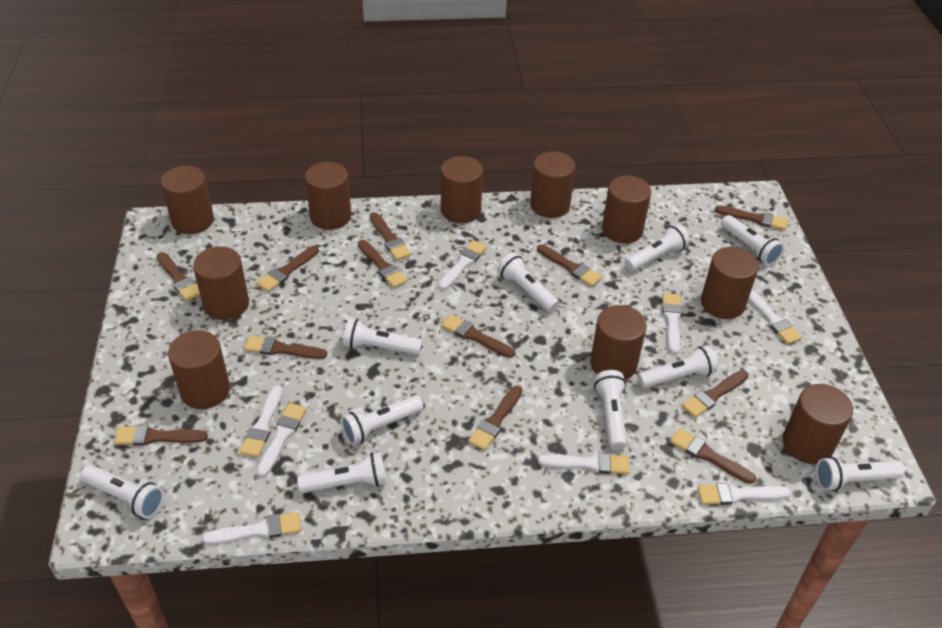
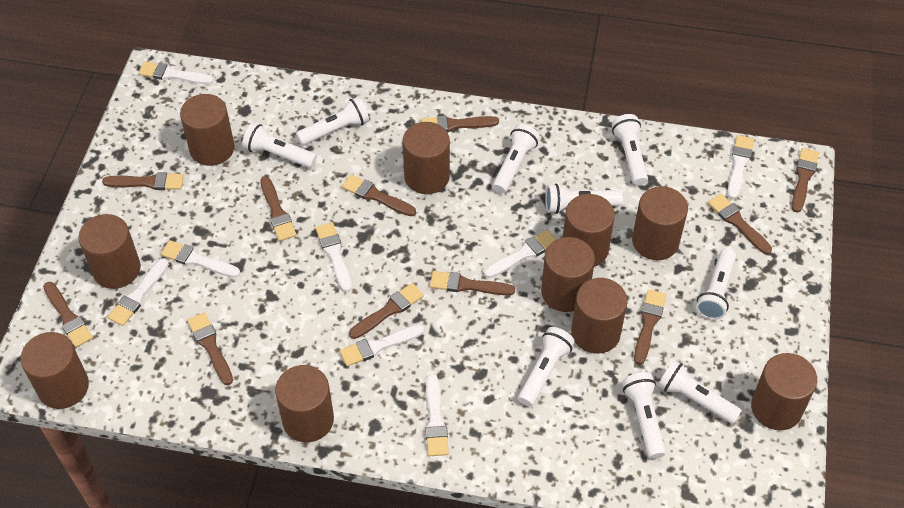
brown brush: 12 -> 11
white flashlight: 10 -> 9

